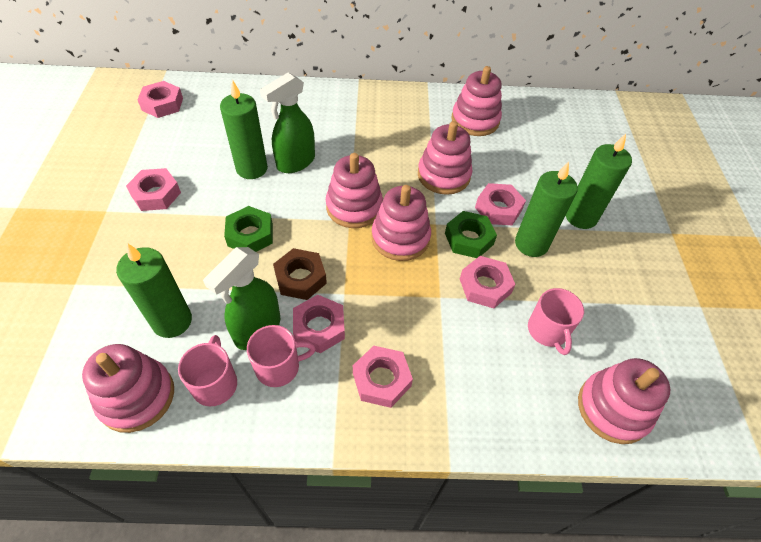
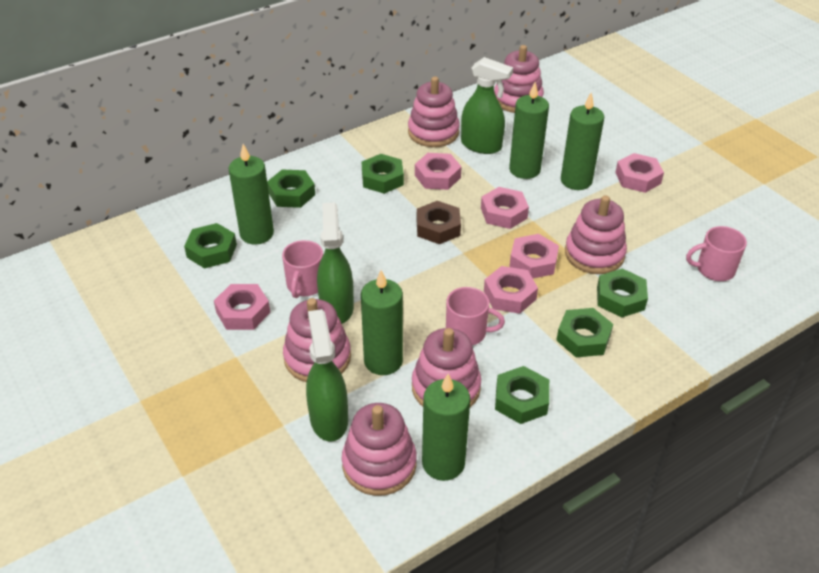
green candle: 4 -> 5
green nut: 2 -> 6
green spray bottle: 2 -> 3

